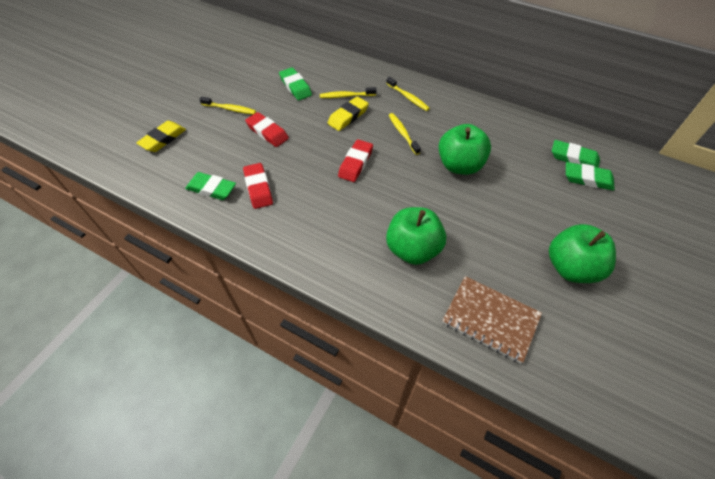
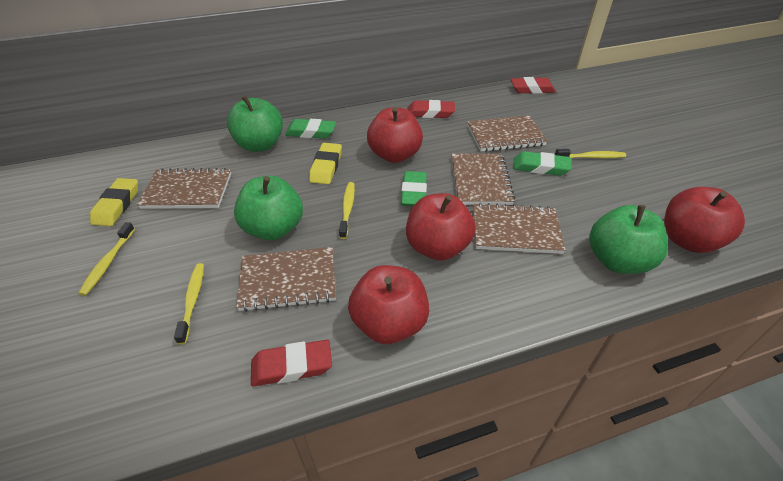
brown notebook: 1 -> 5
green eraser: 4 -> 3
red apple: 0 -> 4

